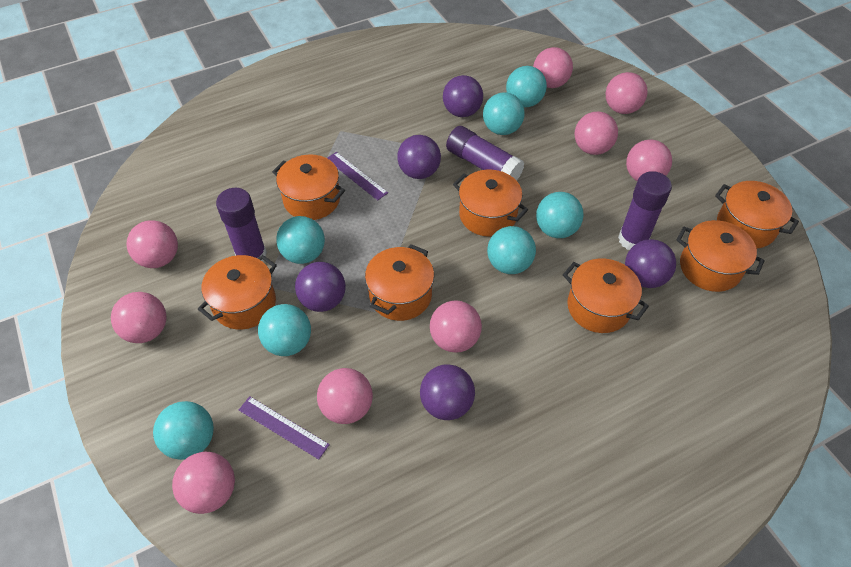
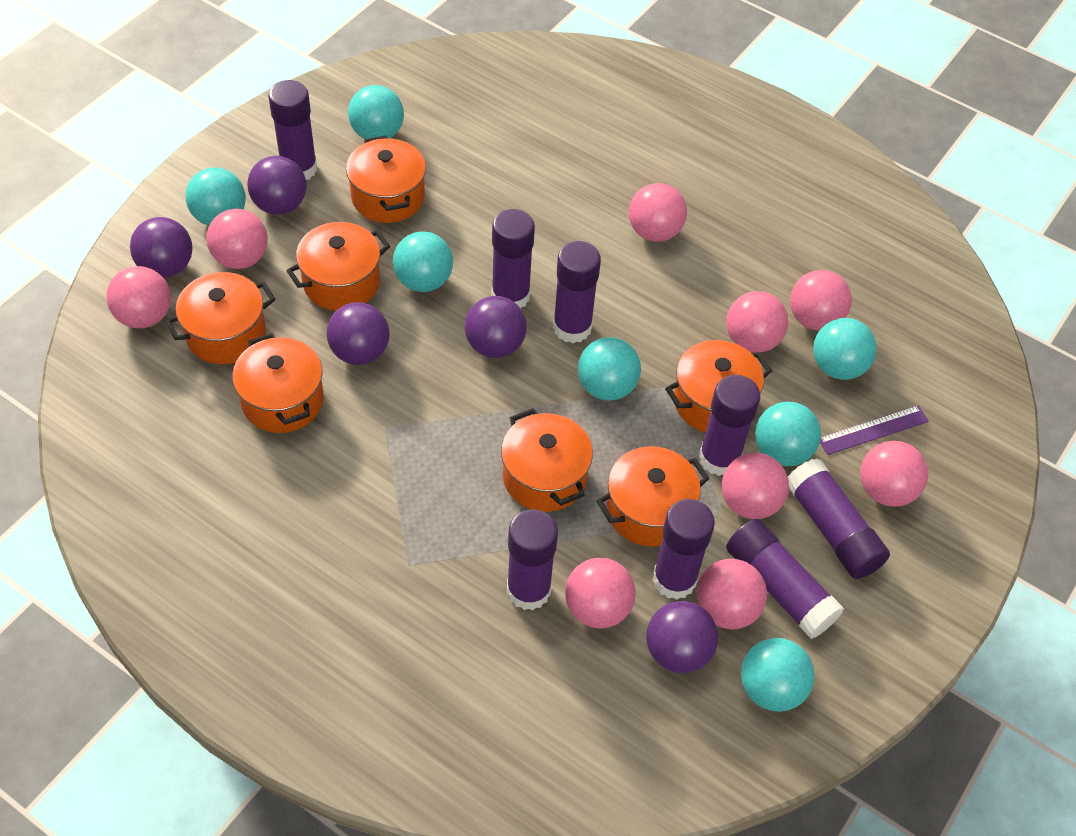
purple glue stick: 3 -> 8
purple ruler: 2 -> 1

